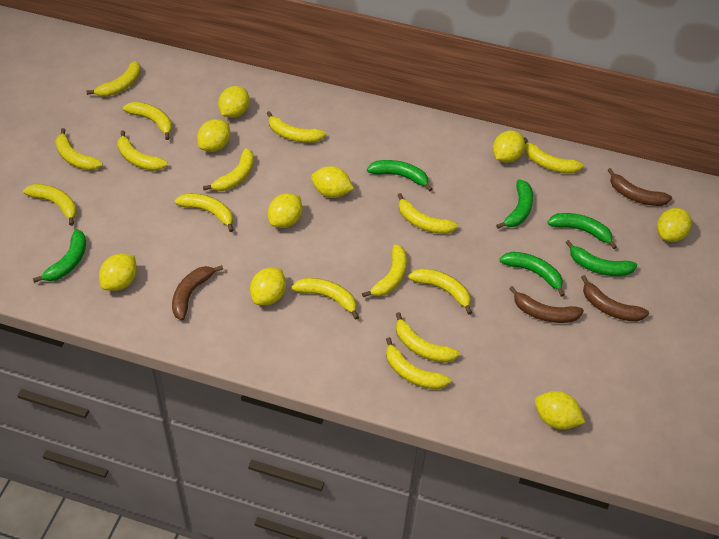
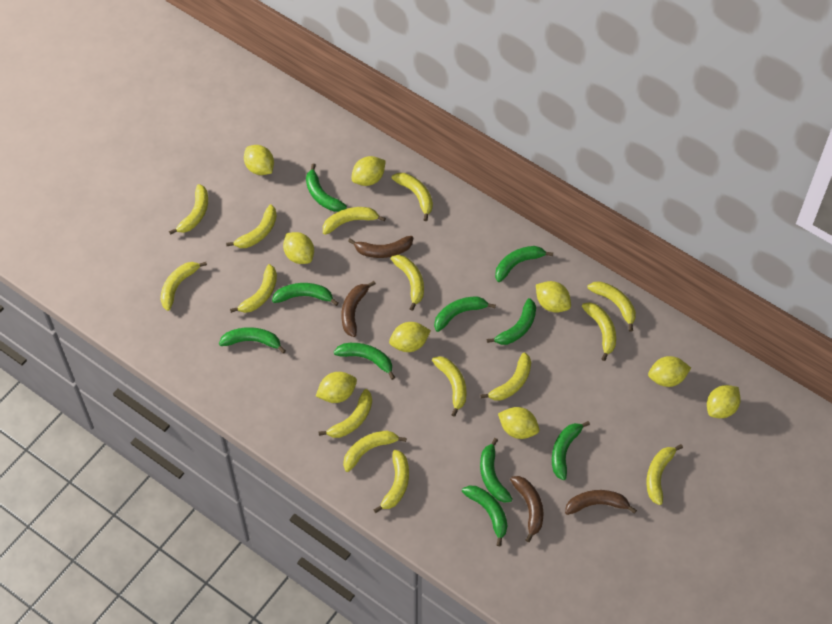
green banana: 6 -> 10

